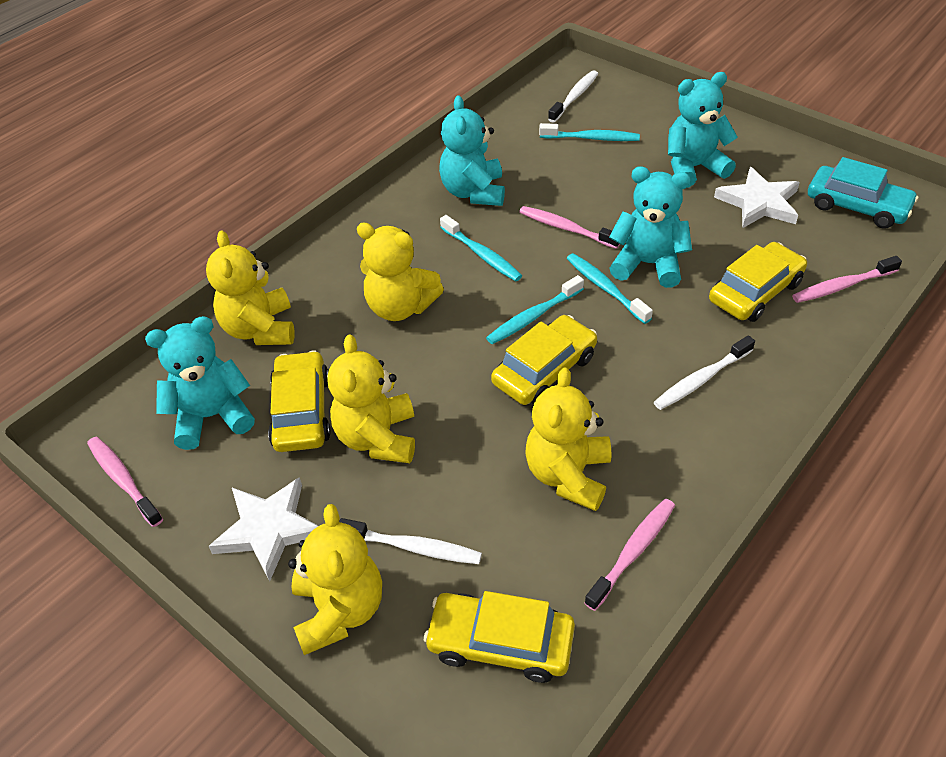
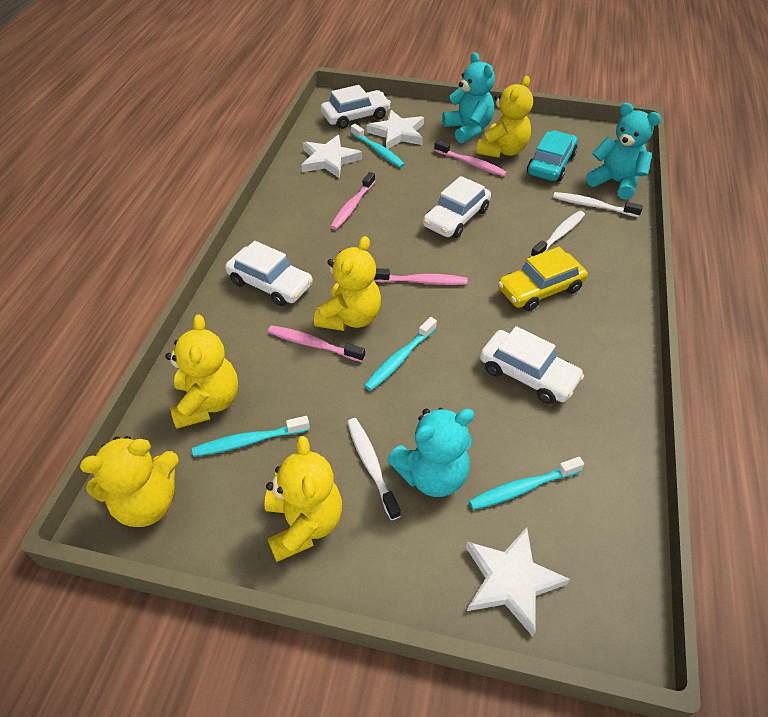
turquoise teddy bear: 4 -> 3
white car: 0 -> 4
white star: 2 -> 3
yellow car: 4 -> 1

